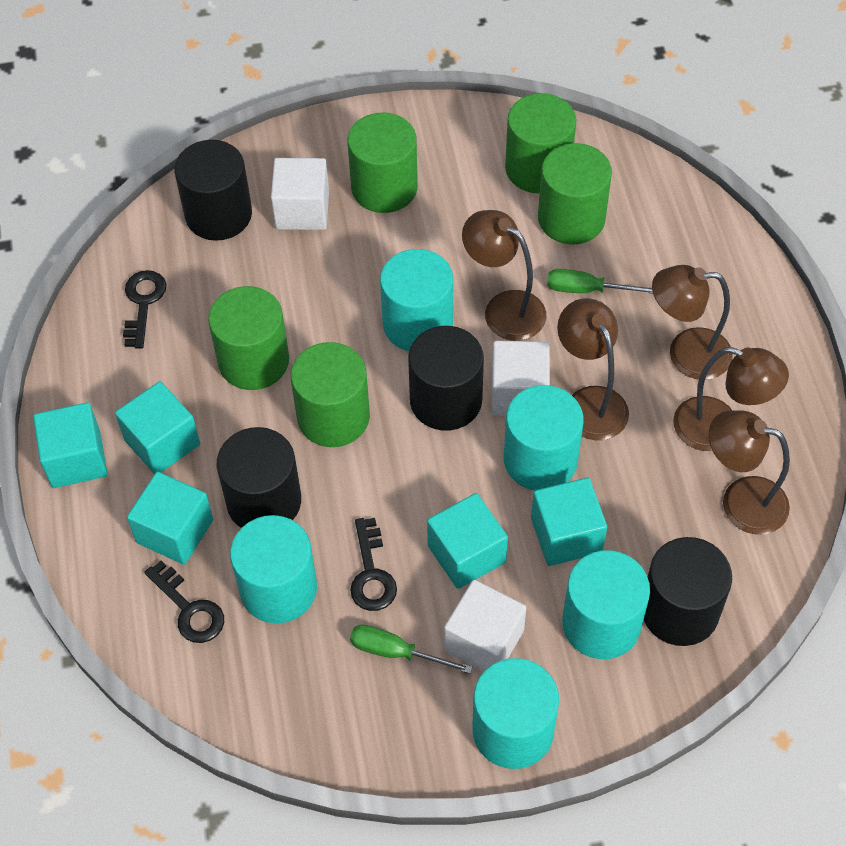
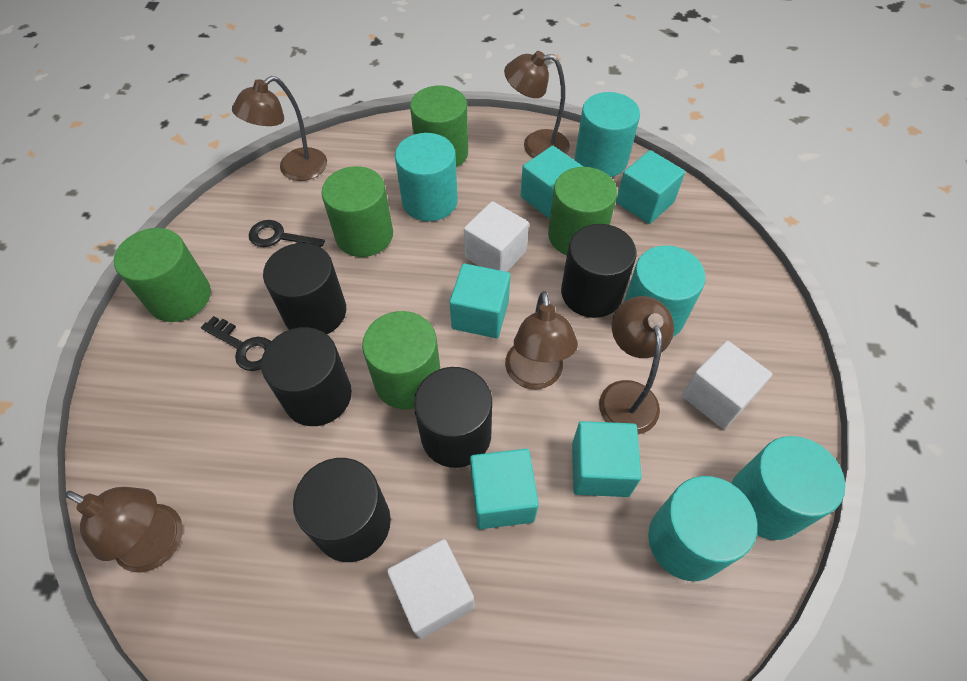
black cylinder: 4 -> 5
black key: 3 -> 2
green screwdriver: 2 -> 0

